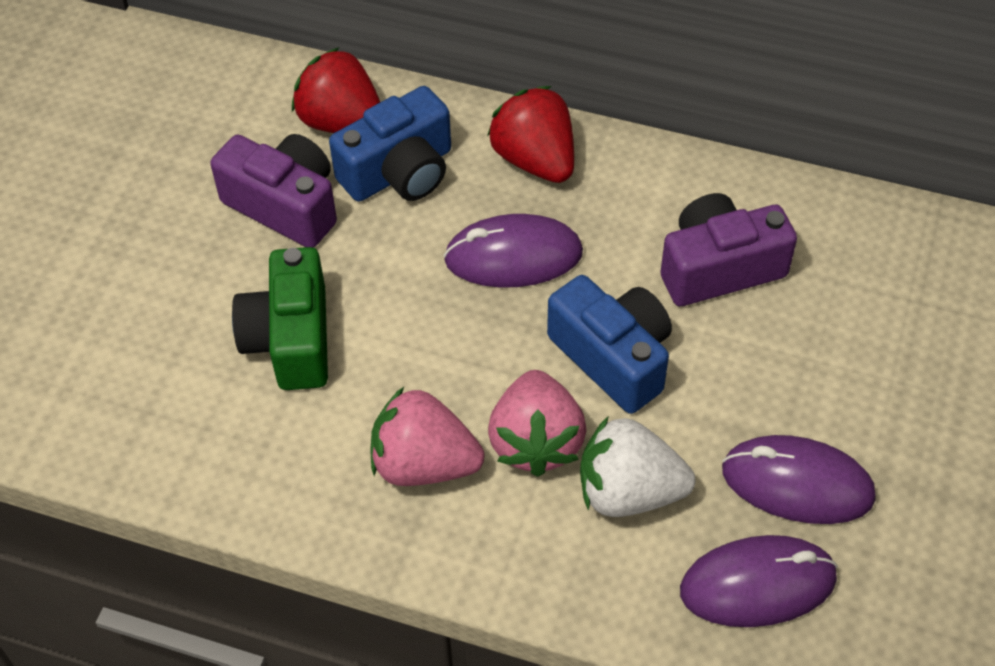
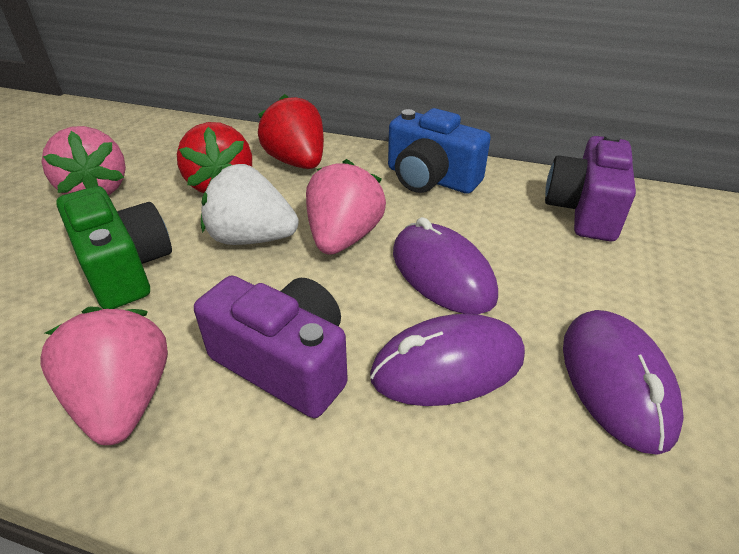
blue camera: 2 -> 1
pink strawberry: 2 -> 3

